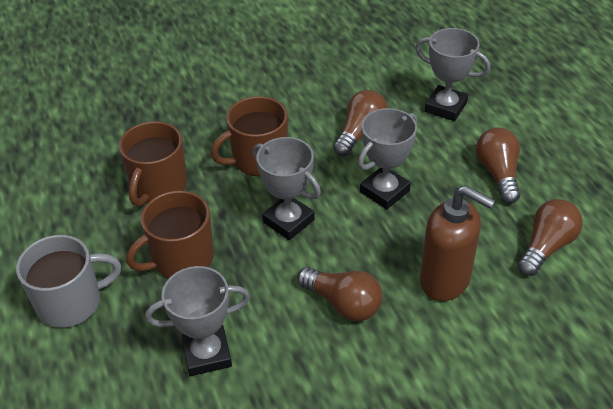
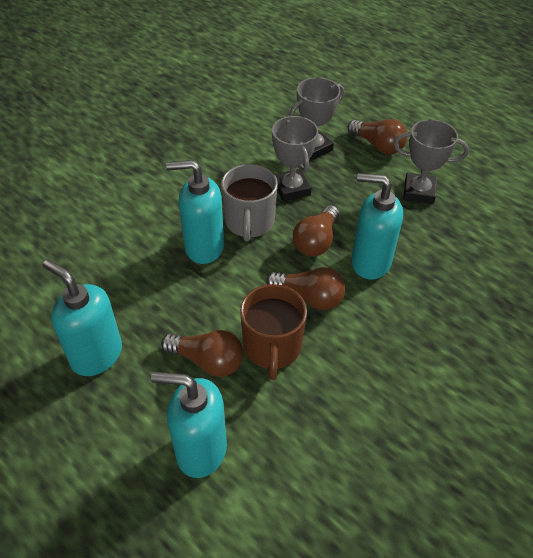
brown mug: 3 -> 1
brown soap dispenser: 1 -> 0
grey trophy: 4 -> 3
turquoise soap dispenser: 0 -> 4

